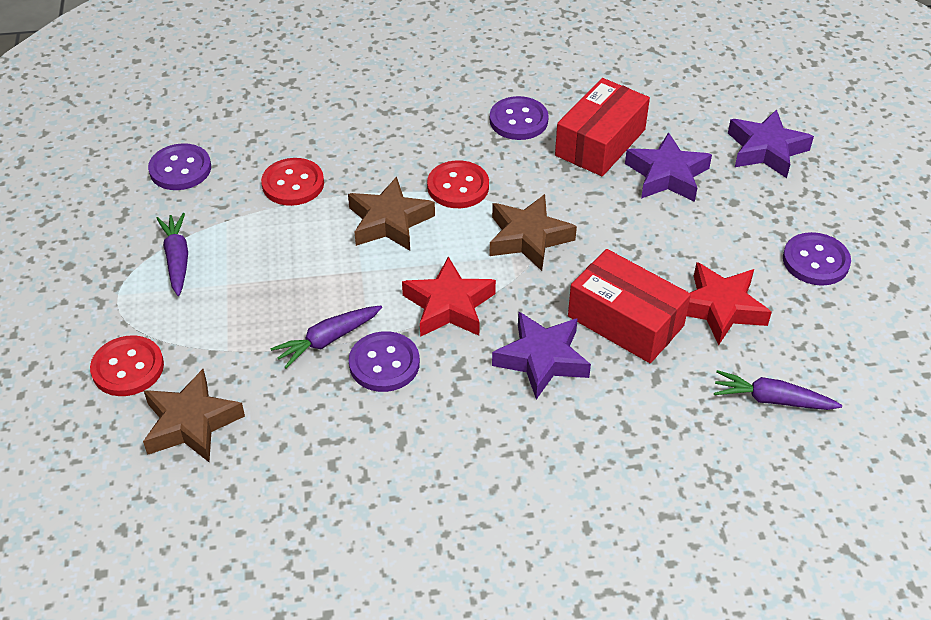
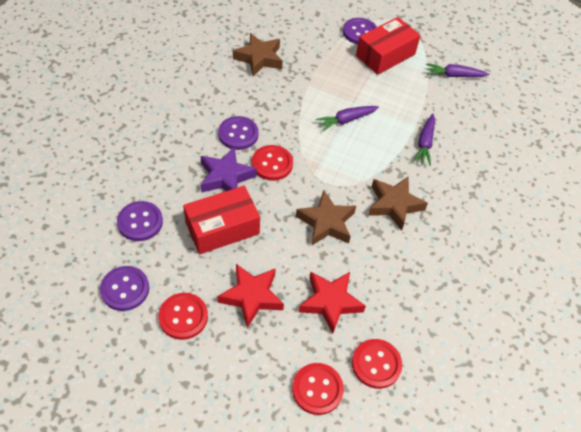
purple star: 3 -> 1
red button: 3 -> 4

